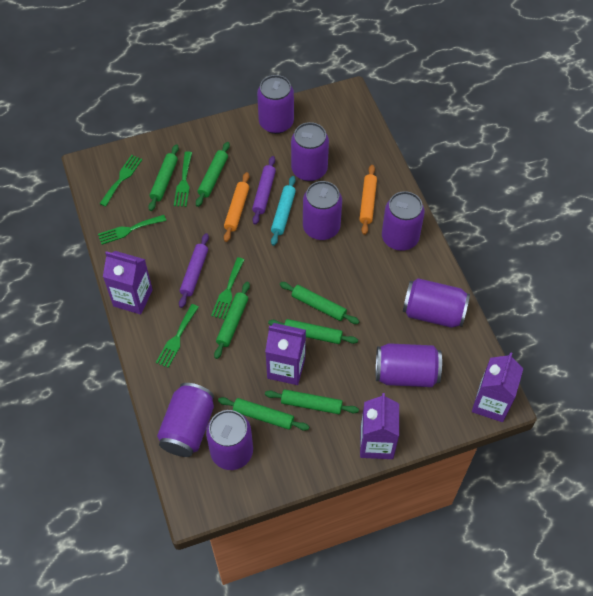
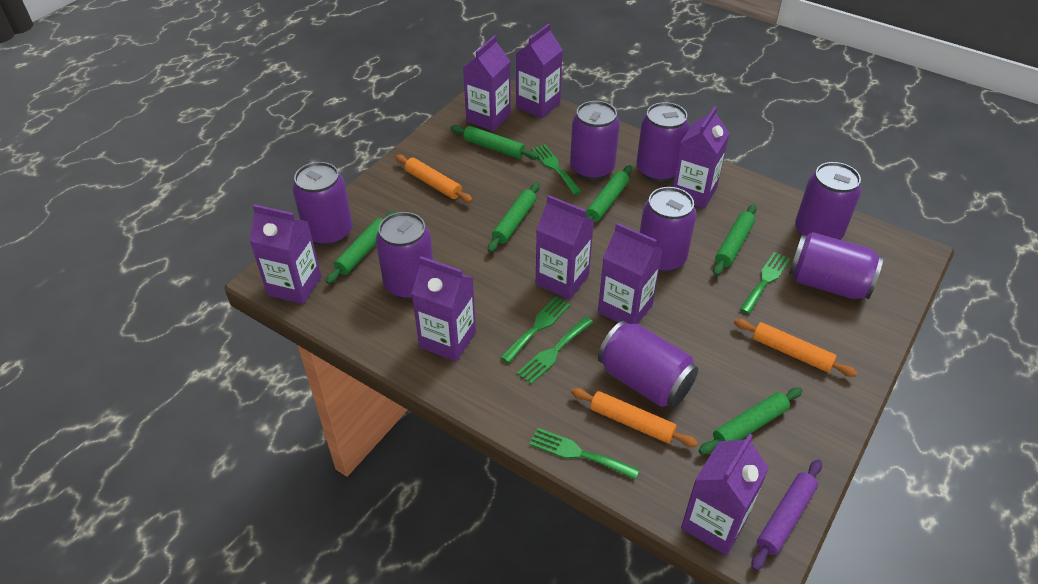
green rolling pin: 7 -> 6
orange rolling pin: 2 -> 3
purple carton: 4 -> 8
purple rolling pin: 2 -> 1
turquoise rolling pin: 1 -> 0

